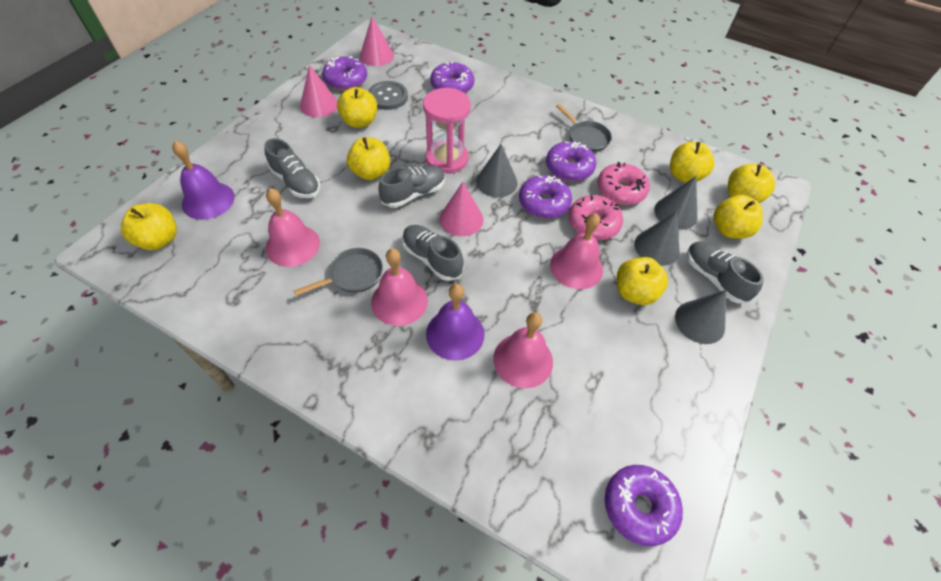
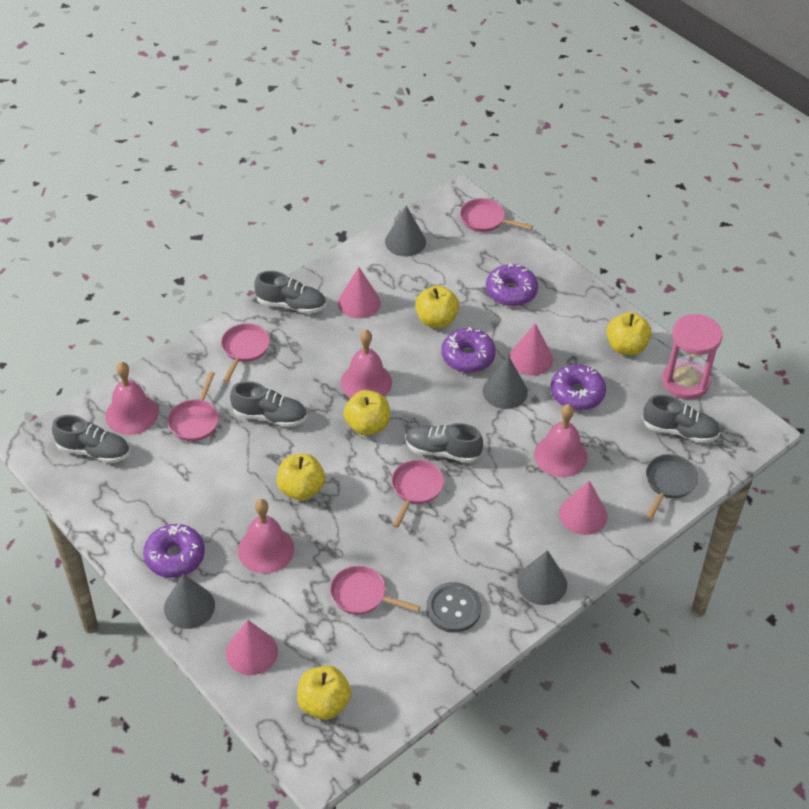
grey pan: 2 -> 1
grey shoe: 4 -> 5
pink cone: 3 -> 4
pink donut: 2 -> 0
pink pan: 0 -> 5
purple bell: 2 -> 0
purple donut: 5 -> 4
yellow apple: 7 -> 5

